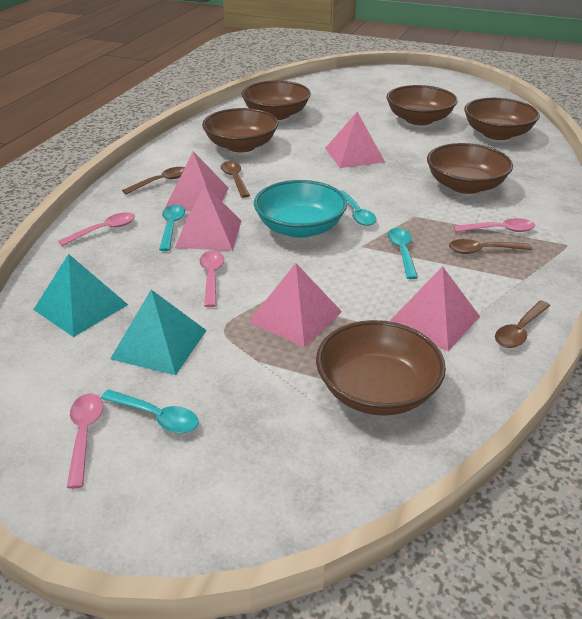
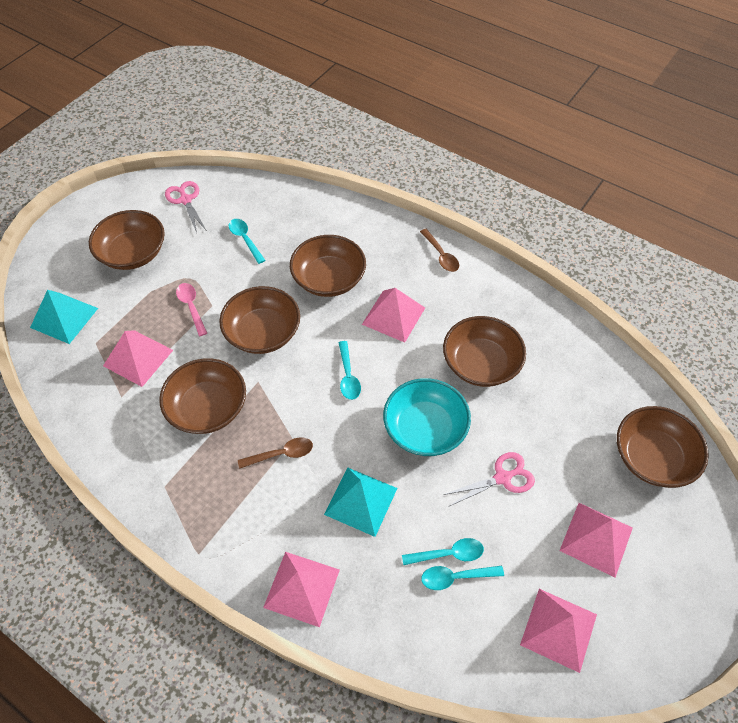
brown spoon: 4 -> 2
pink scissors: 0 -> 2
pink spoon: 4 -> 1

